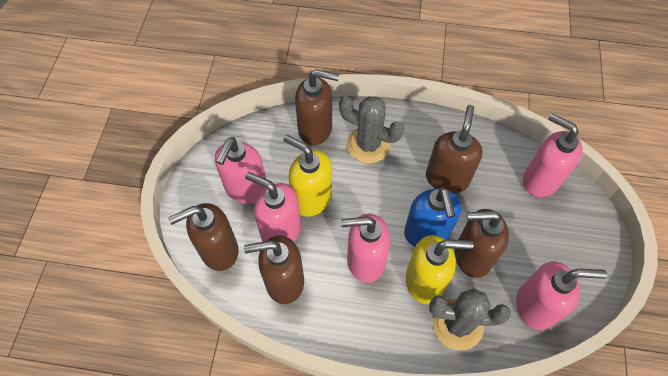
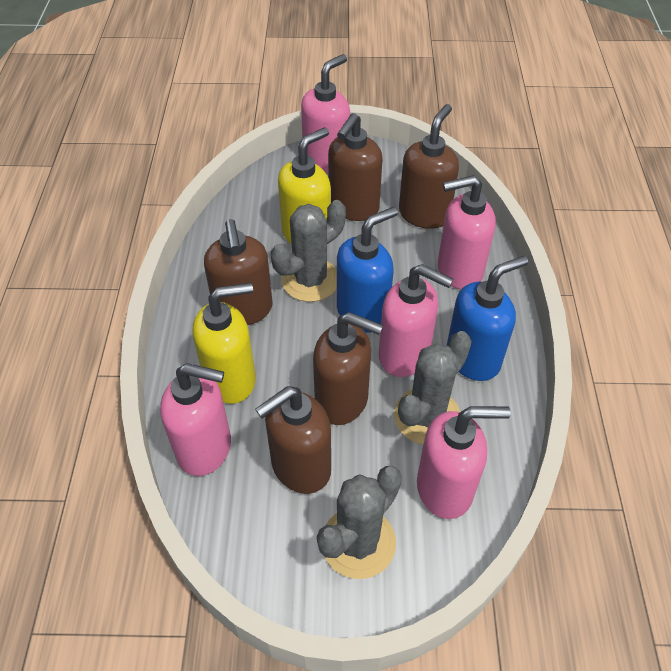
blue soap dispenser: 1 -> 2
grey cactus: 2 -> 3

